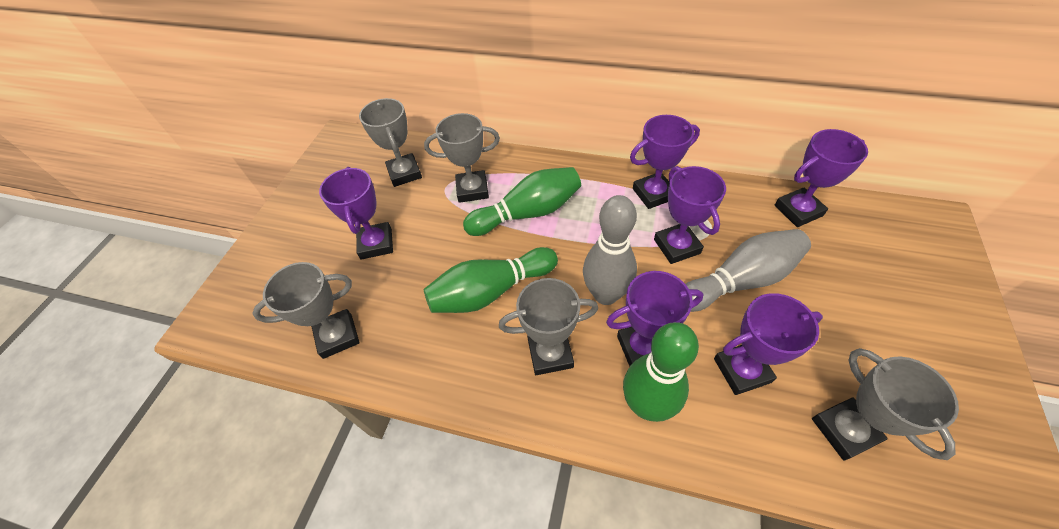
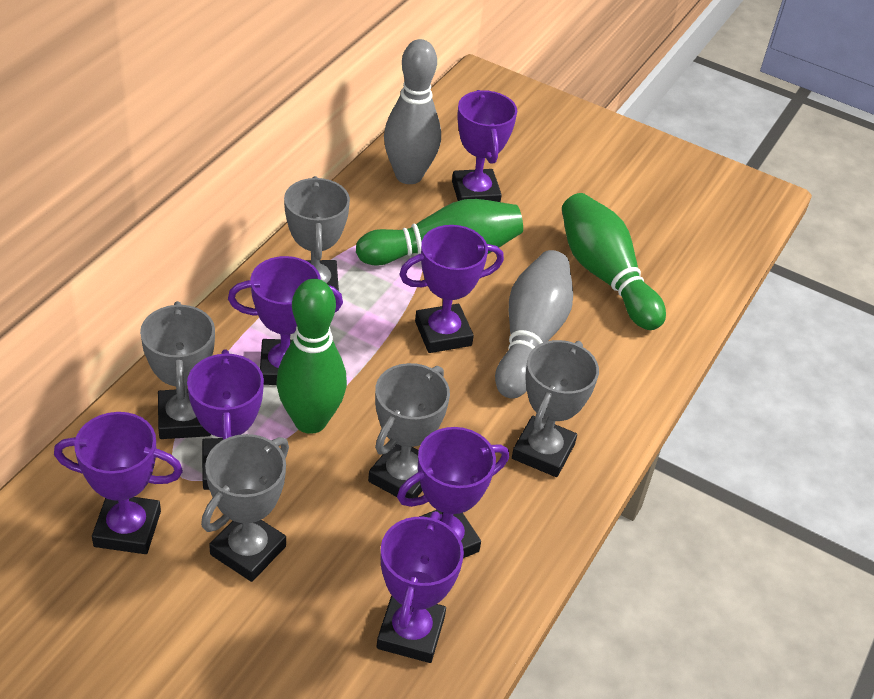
purple trophy: 6 -> 7

